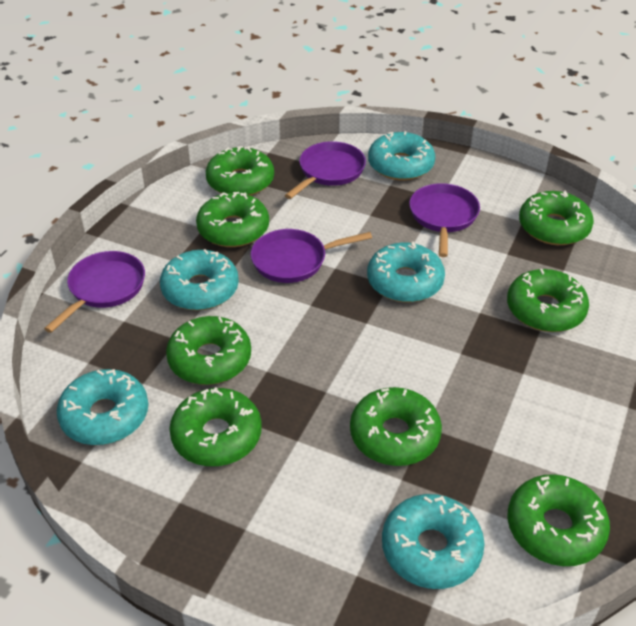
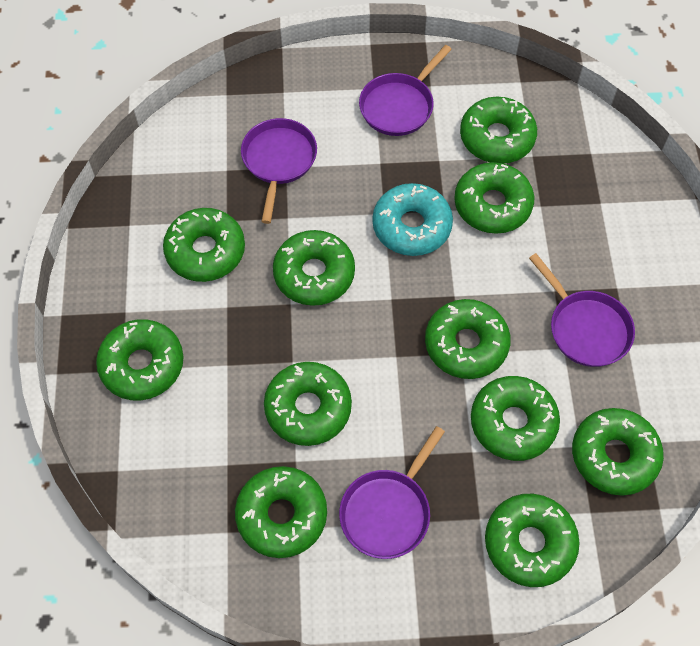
green donut: 8 -> 11
turquoise donut: 5 -> 1

